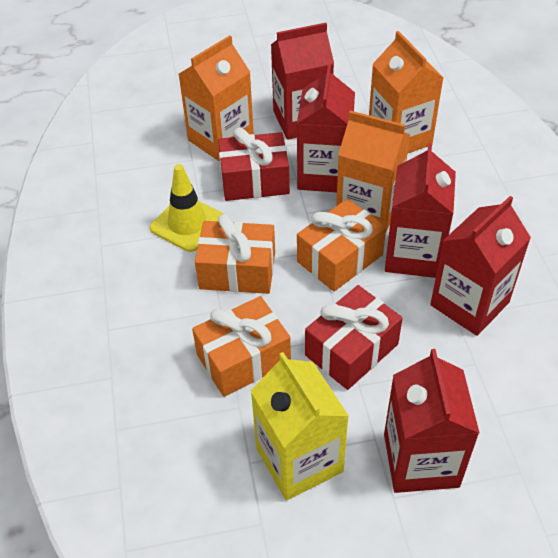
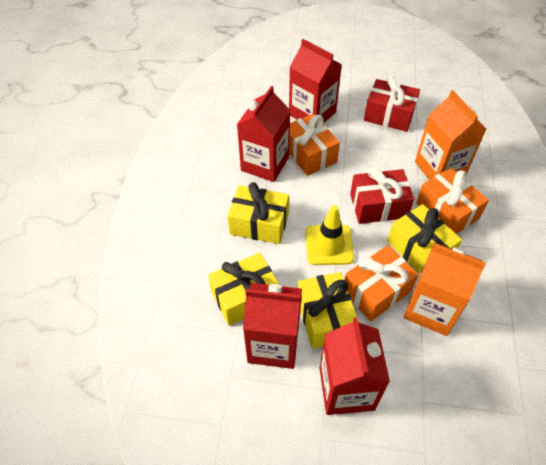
orange carton: 3 -> 2
red carton: 5 -> 4
yellow carton: 1 -> 0
yellow gift: 0 -> 4

